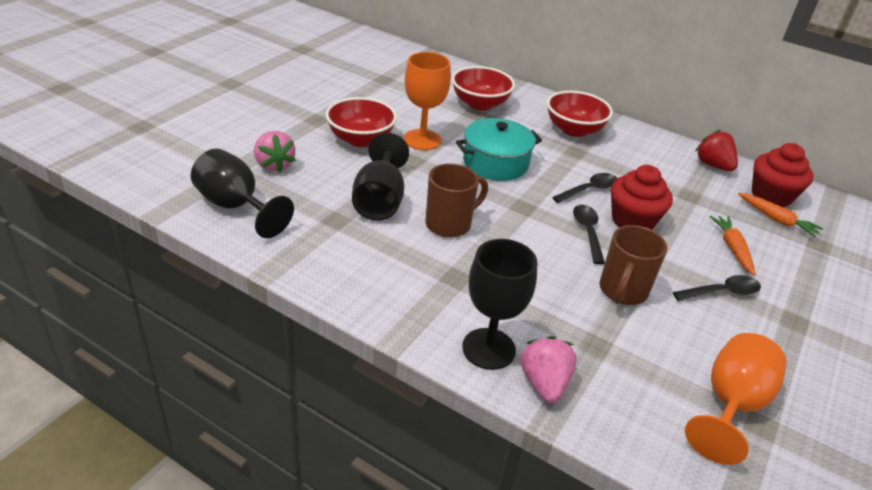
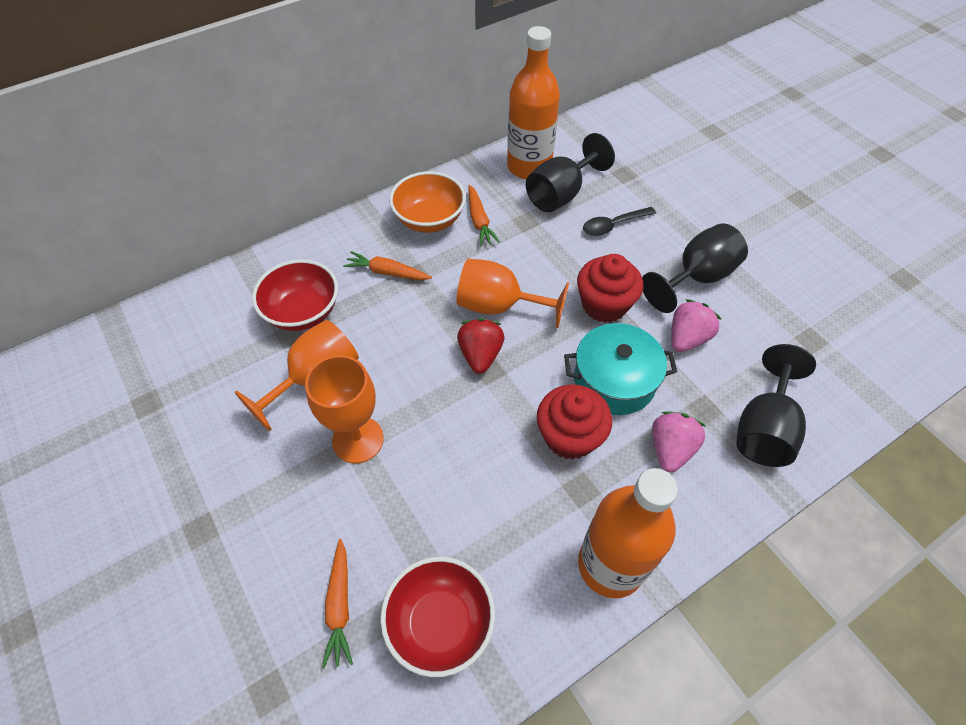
black spoon: 3 -> 1
brown mug: 2 -> 0
orange bottle: 0 -> 2
orange bowl: 0 -> 1
orange carrot: 2 -> 3
orange goblet: 2 -> 3
red bowl: 3 -> 2

